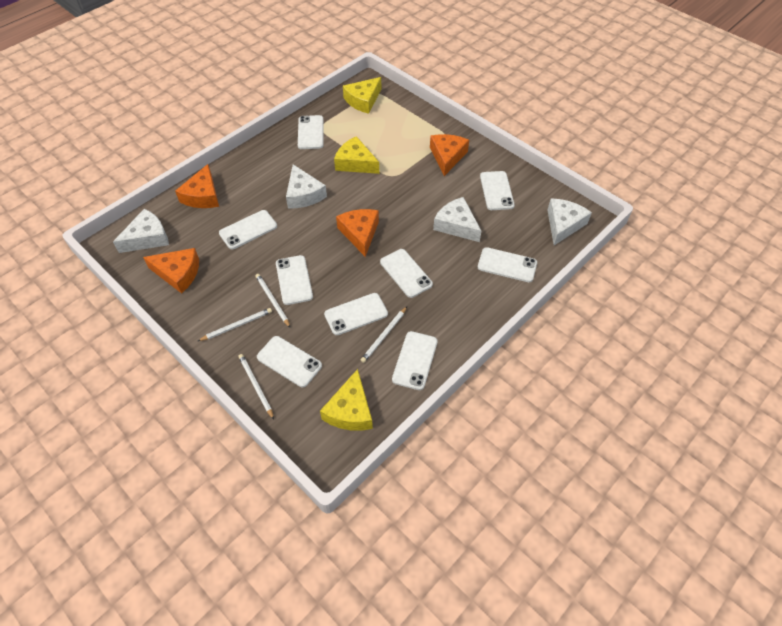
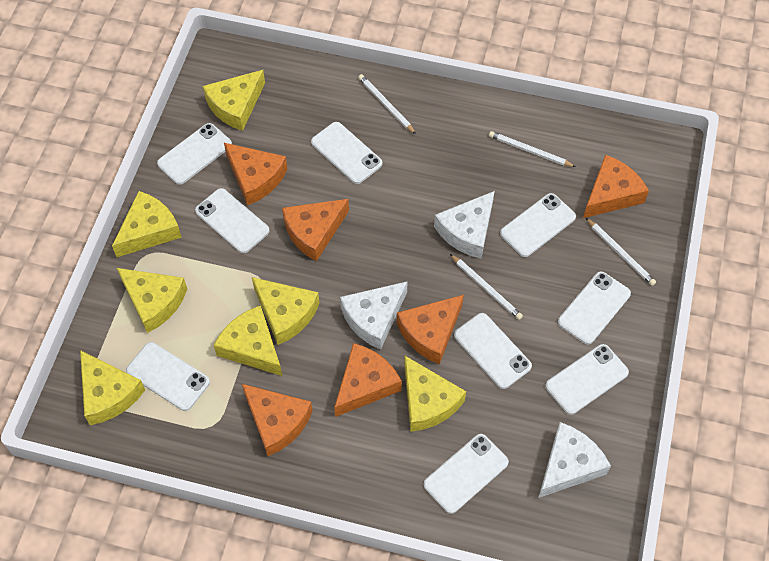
orange cheese: 4 -> 6
white cheese: 4 -> 3
yellow cheese: 3 -> 7

